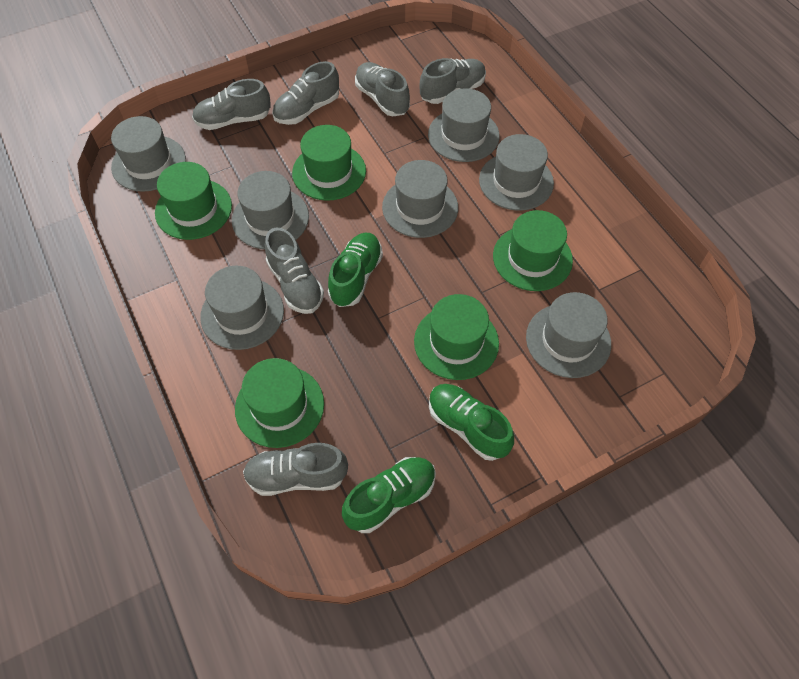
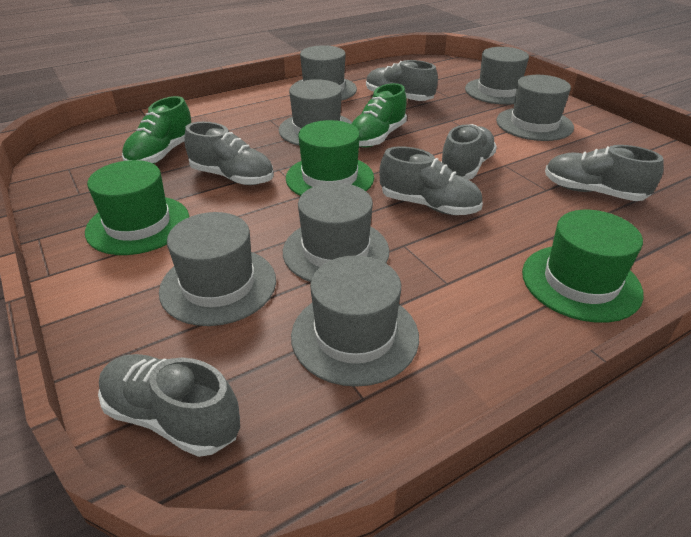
green hat: 5 -> 3
green shoe: 3 -> 2

